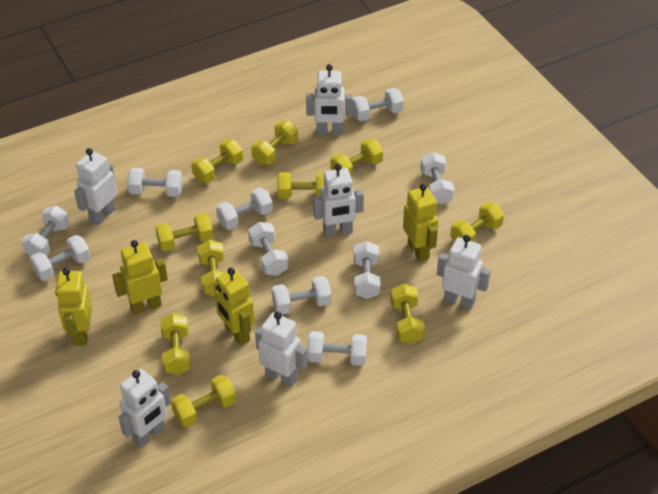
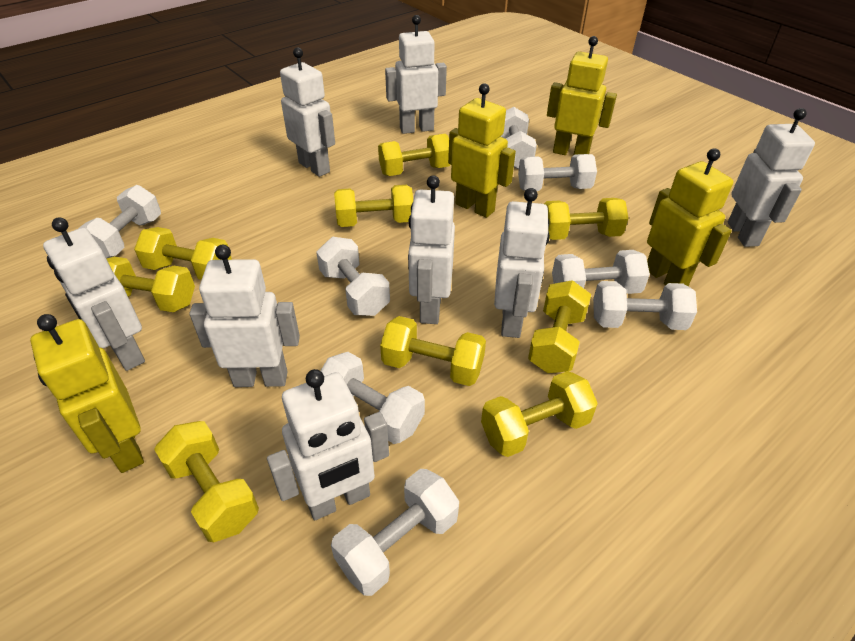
white dumbbell: 10 -> 8
white robot: 6 -> 8
yellow dumbbell: 10 -> 9

